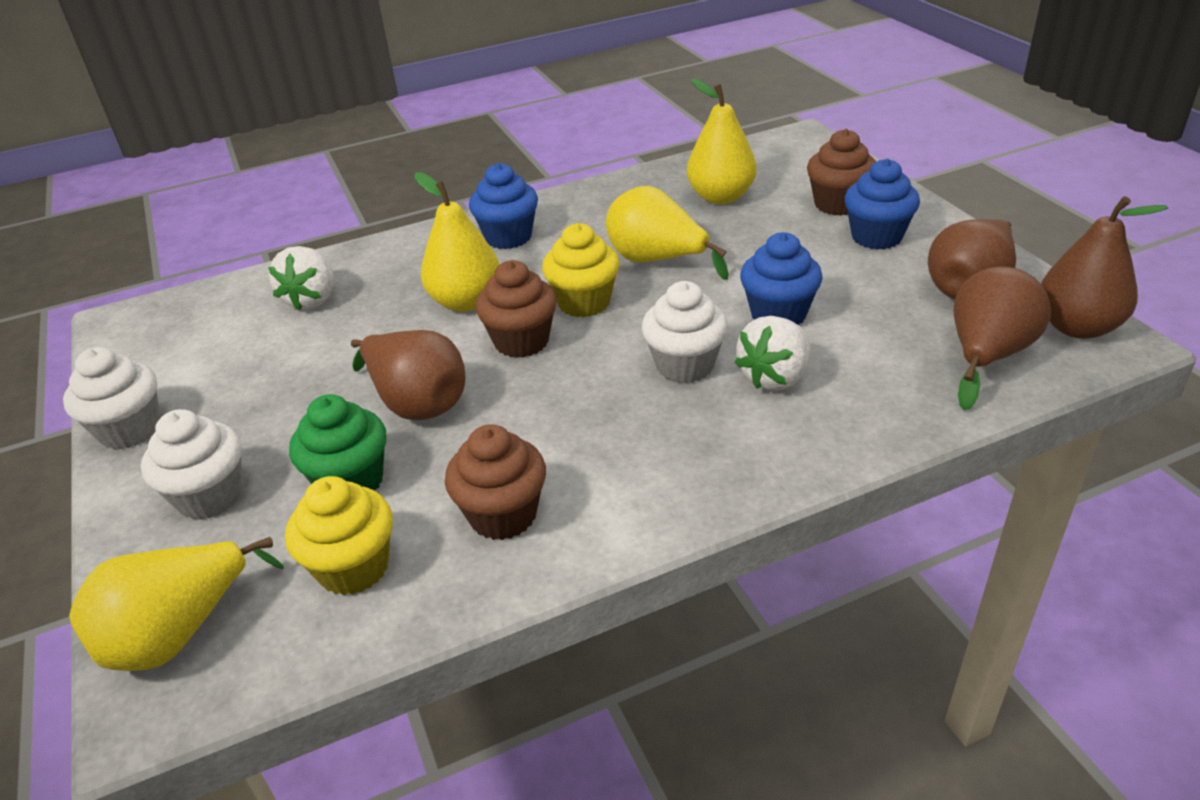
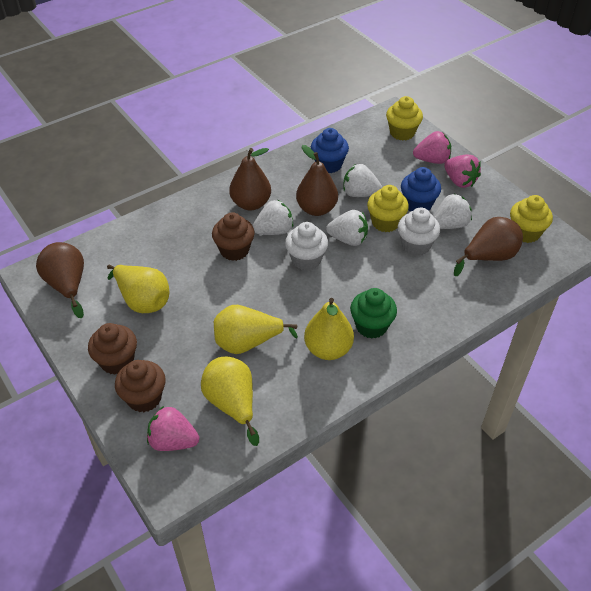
blue cupcake: 3 -> 2
pink strawberry: 0 -> 3
white cupcake: 3 -> 2
white strawberry: 2 -> 4
yellow cupcake: 2 -> 3

